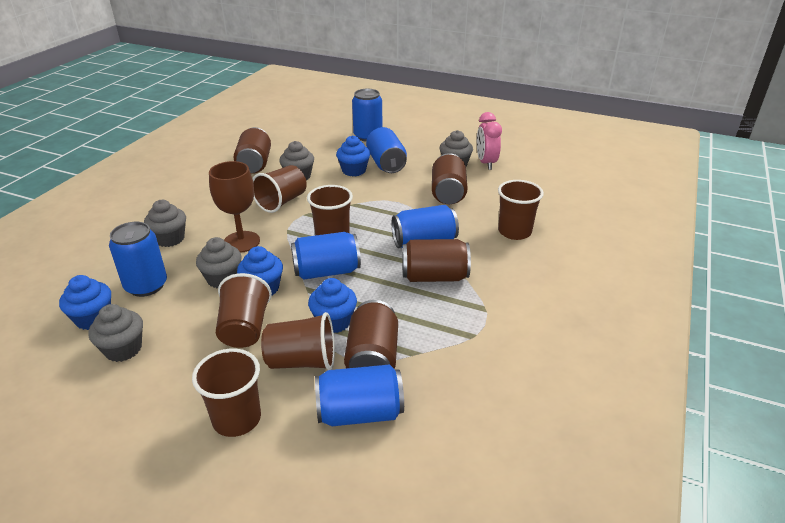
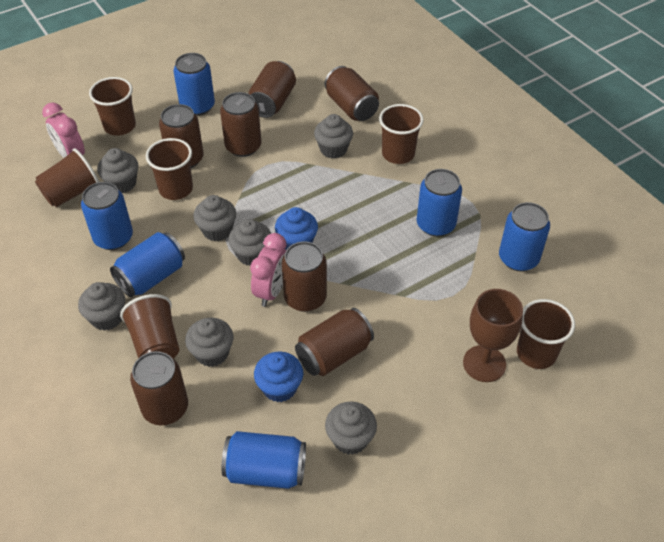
blue cupcake: 4 -> 2
brown can: 4 -> 7
grey cupcake: 5 -> 7
pink clock: 1 -> 2

